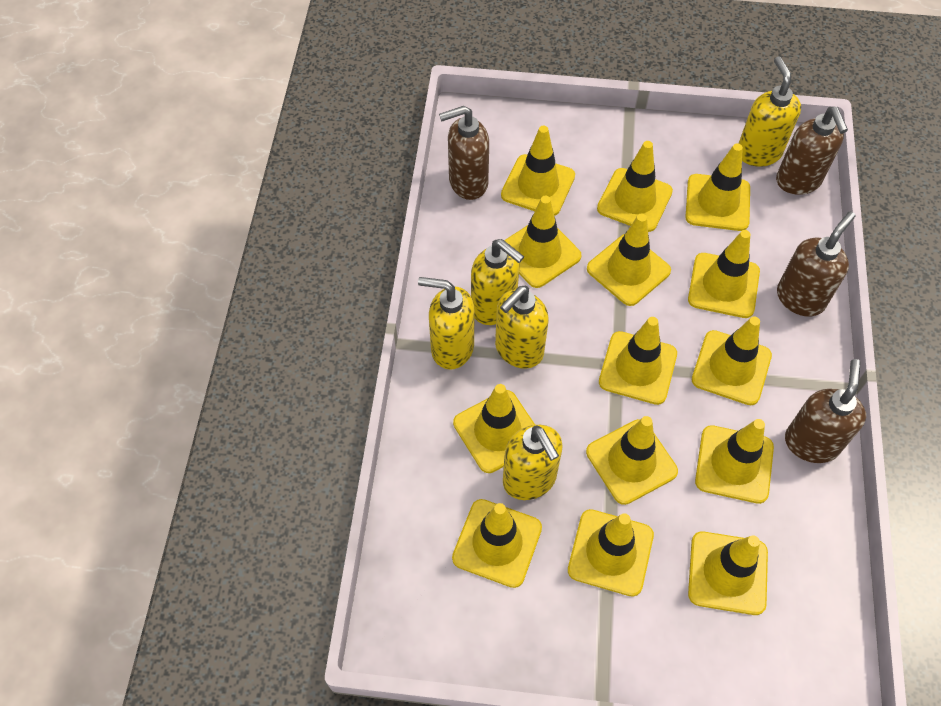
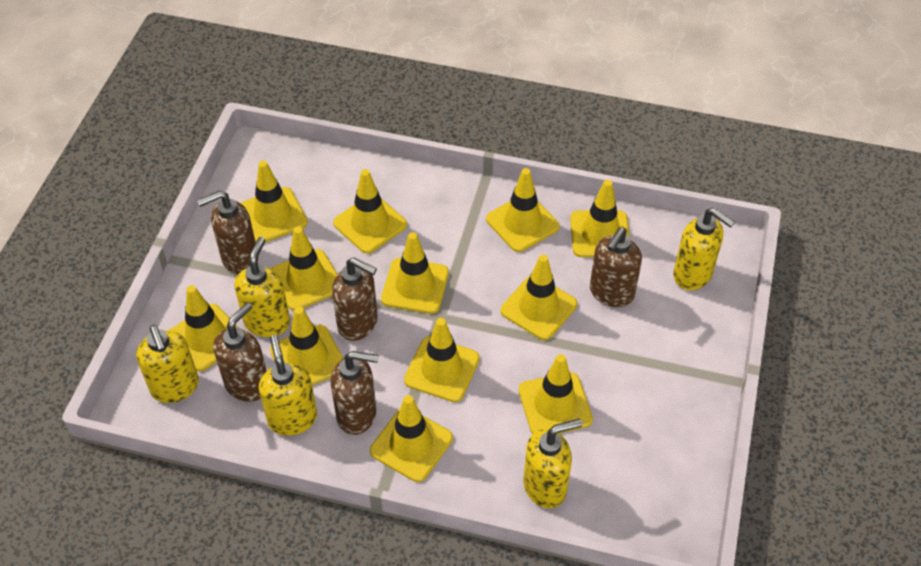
brown soap dispenser: 4 -> 5
yellow traffic cone: 14 -> 12

